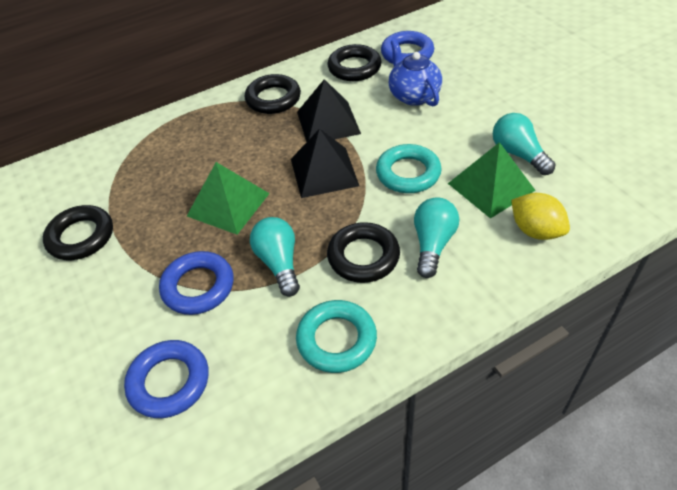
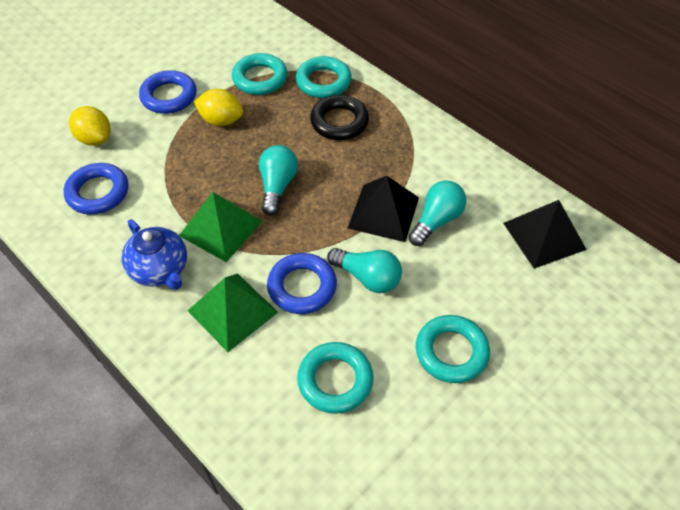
black ring: 4 -> 1
turquoise ring: 2 -> 4
yellow lemon: 1 -> 2

